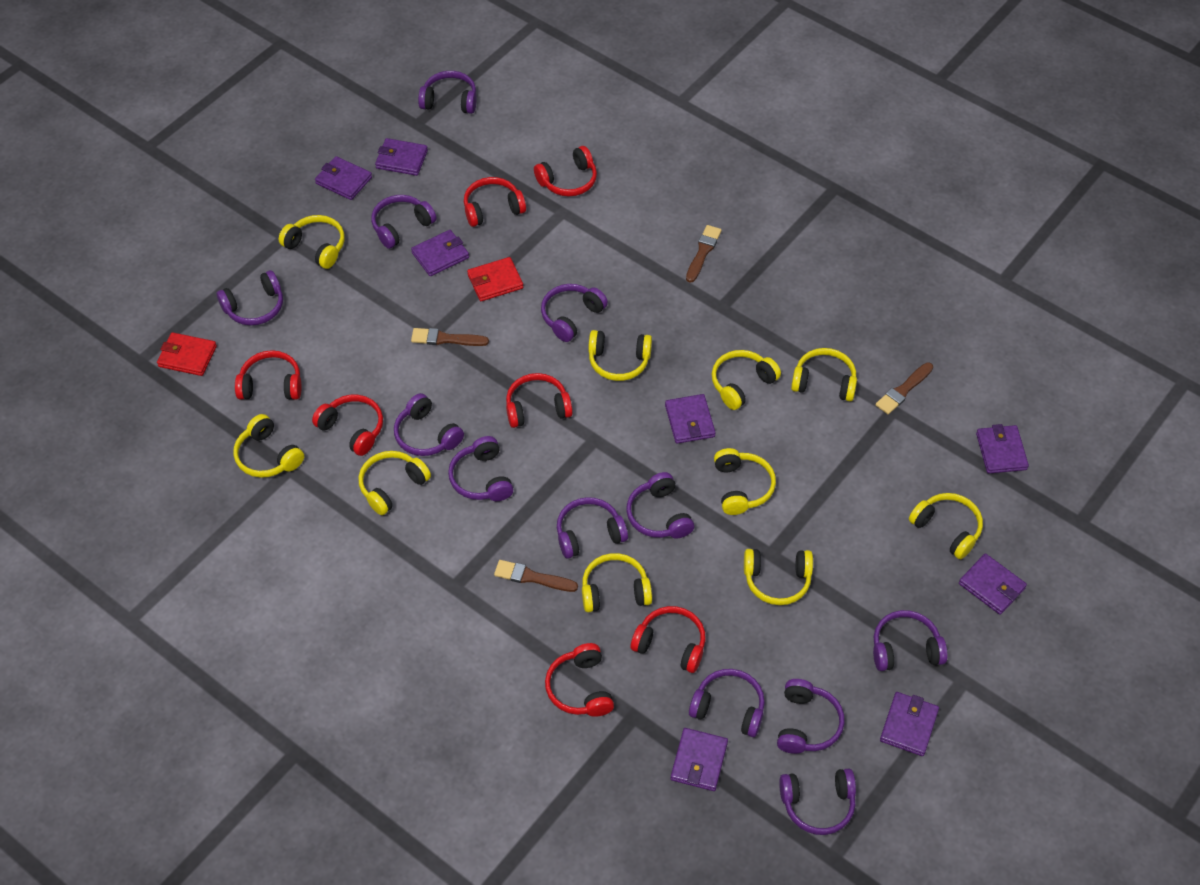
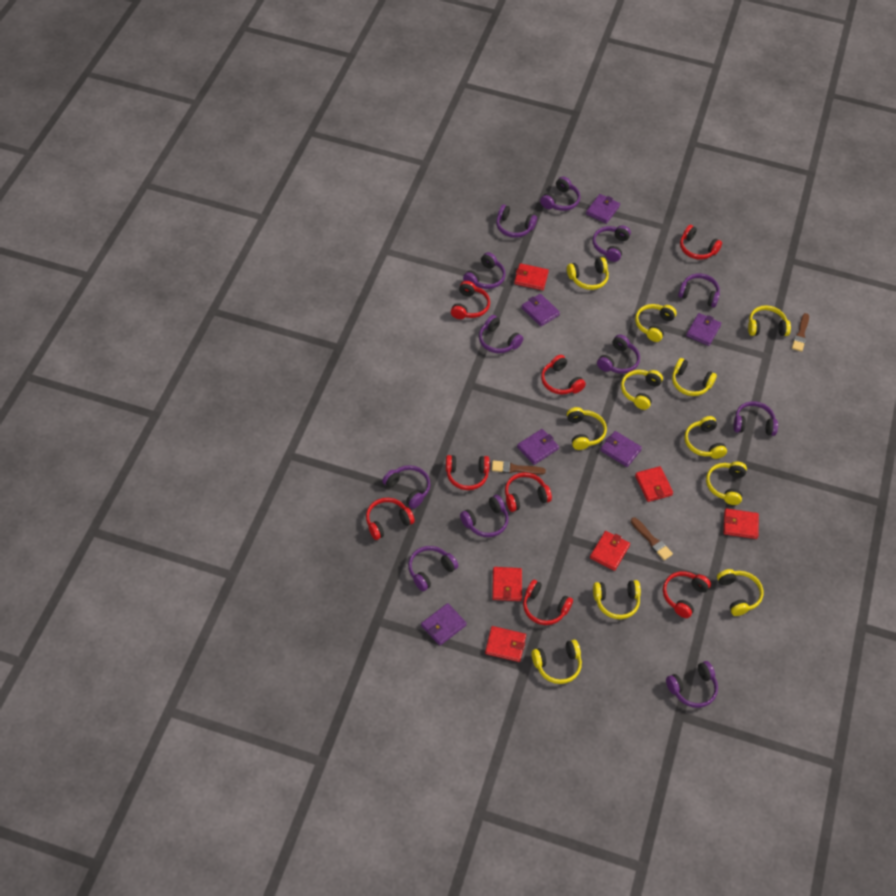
brown brush: 4 -> 3
purple wallet: 8 -> 6
red headphones: 7 -> 8
red wallet: 2 -> 6
yellow headphones: 10 -> 11

